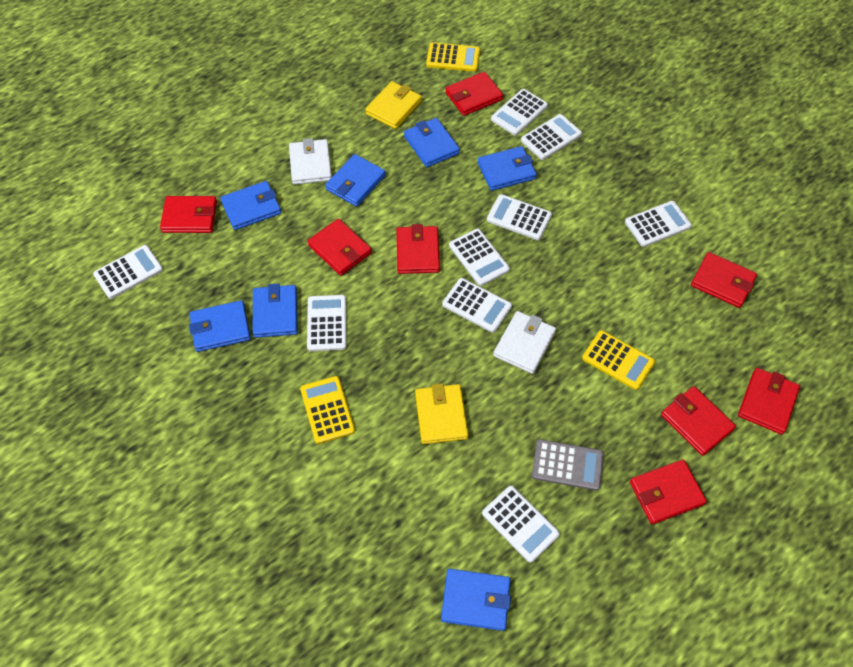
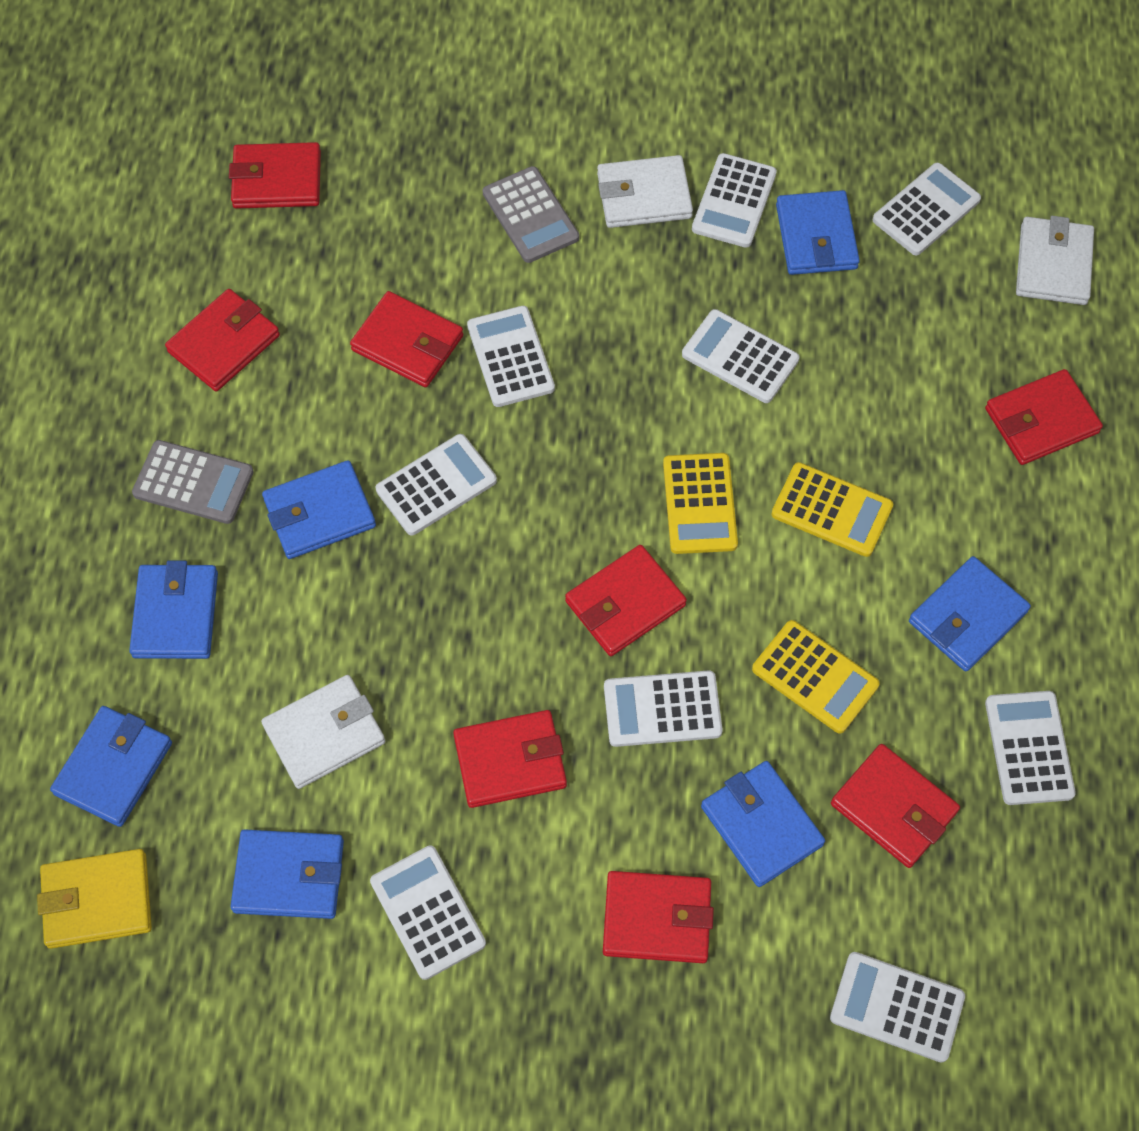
grey calculator: 1 -> 2
white wallet: 2 -> 3
yellow wallet: 2 -> 1

